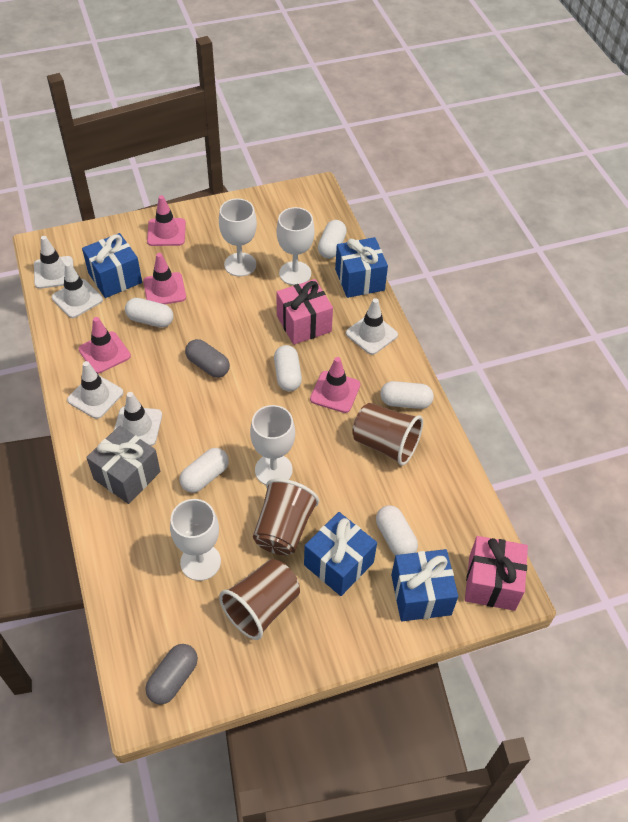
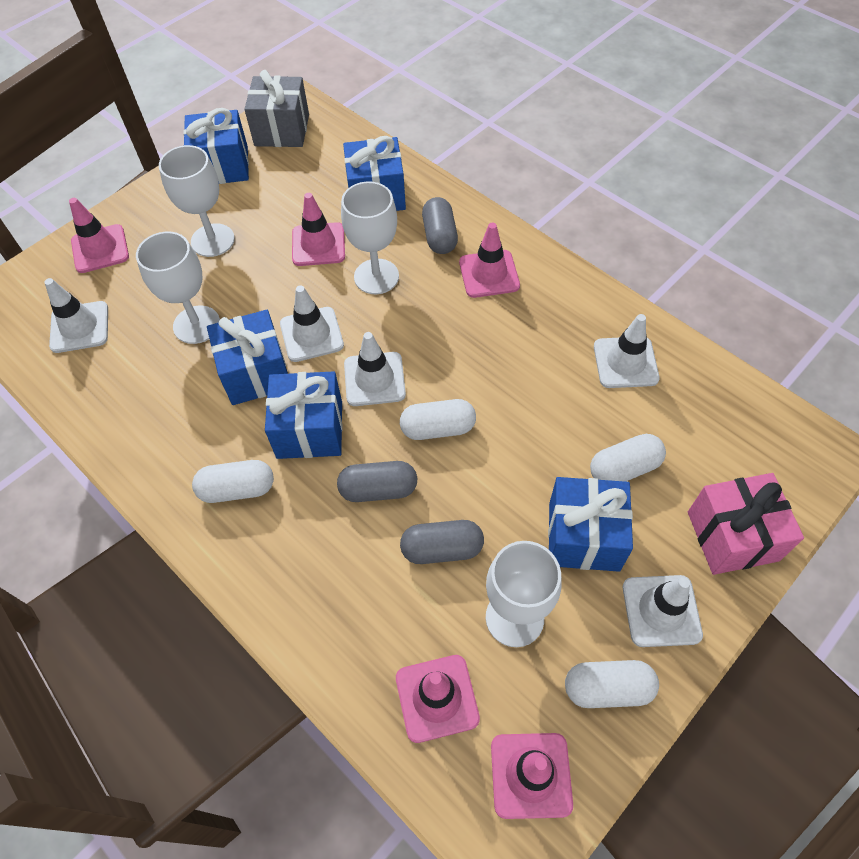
blue gift: 4 -> 5
brown cup: 3 -> 0
grey capsule: 2 -> 3
pink gift: 2 -> 1
pink traffic cone: 4 -> 5
white capsule: 6 -> 4

